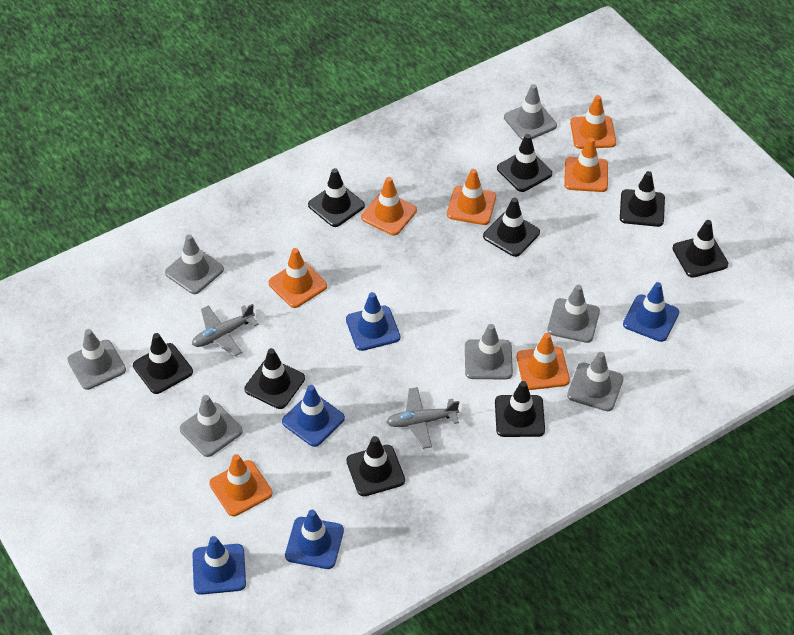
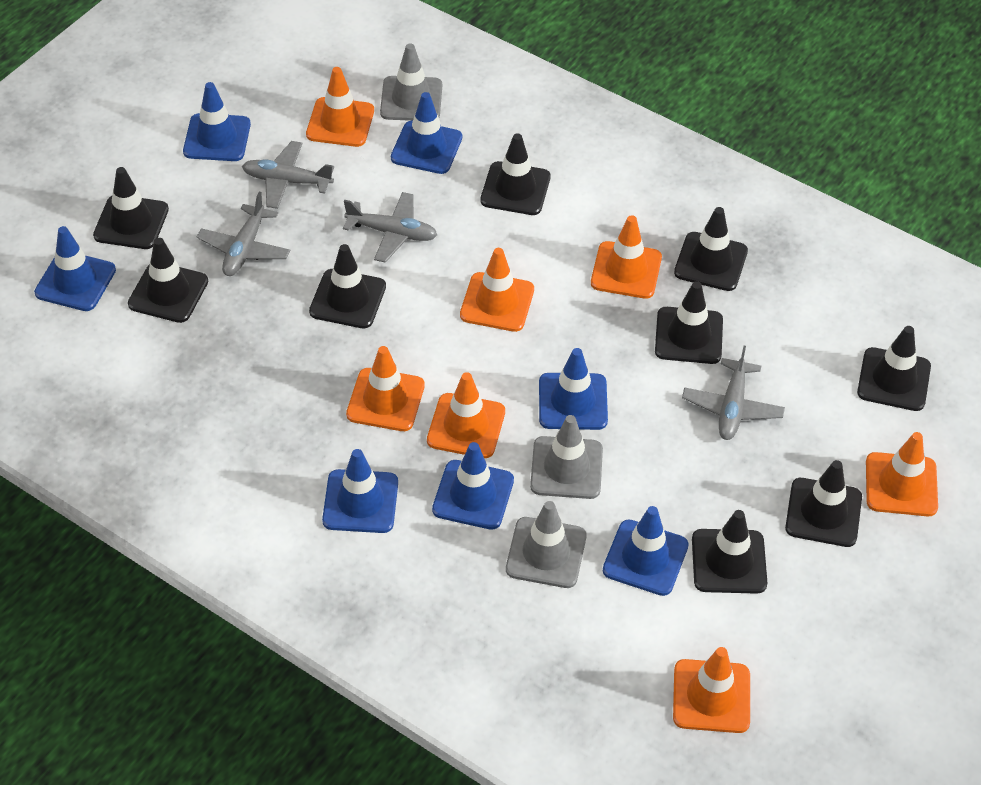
blue traffic cone: 5 -> 7
grey plane: 2 -> 4
grey traffic cone: 7 -> 3

